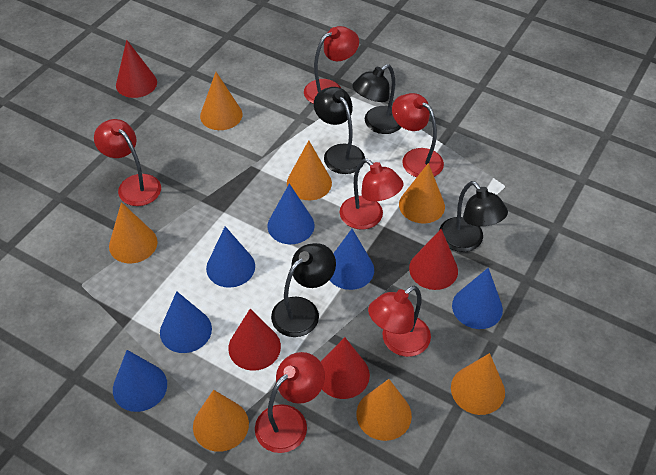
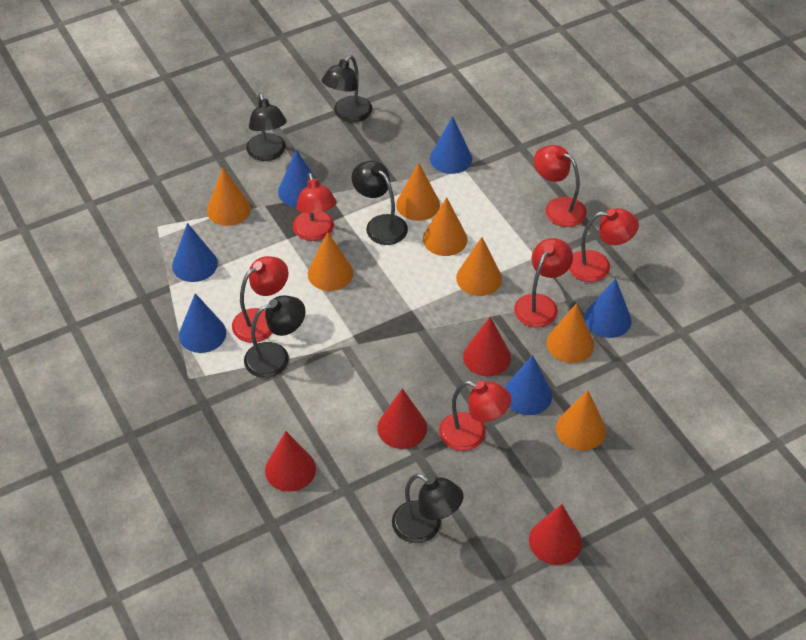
black lamp: 4 -> 5

